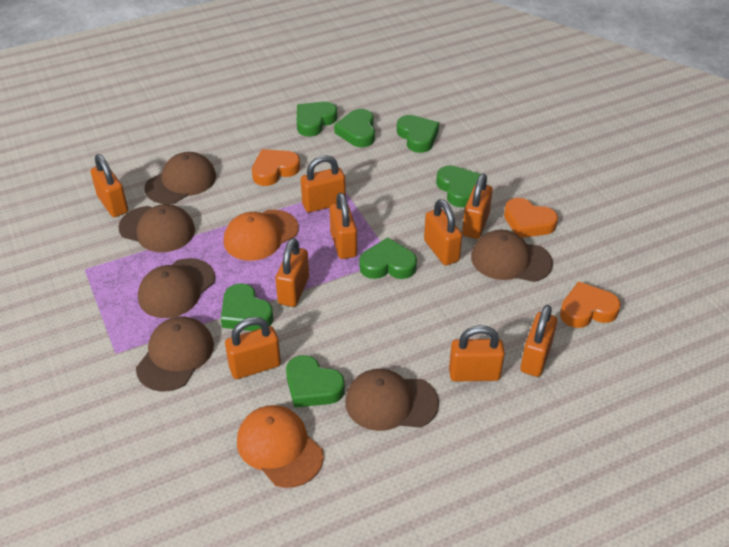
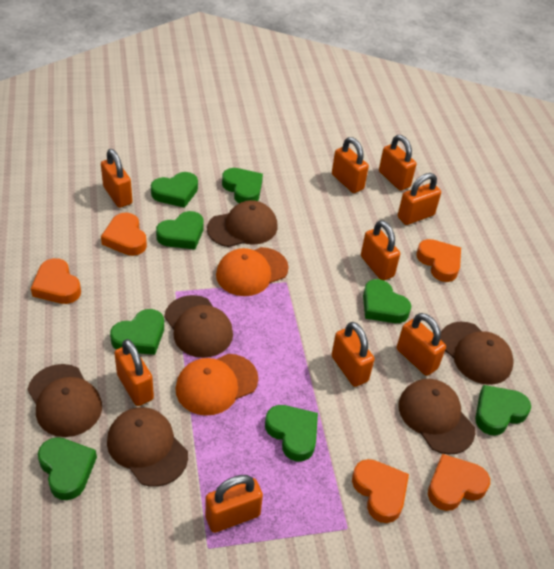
green heart: 7 -> 8
orange heart: 3 -> 5

